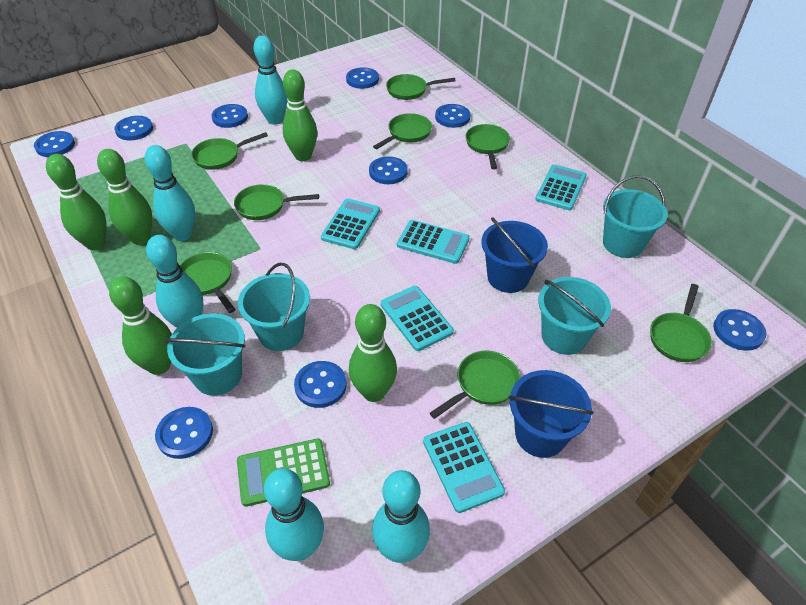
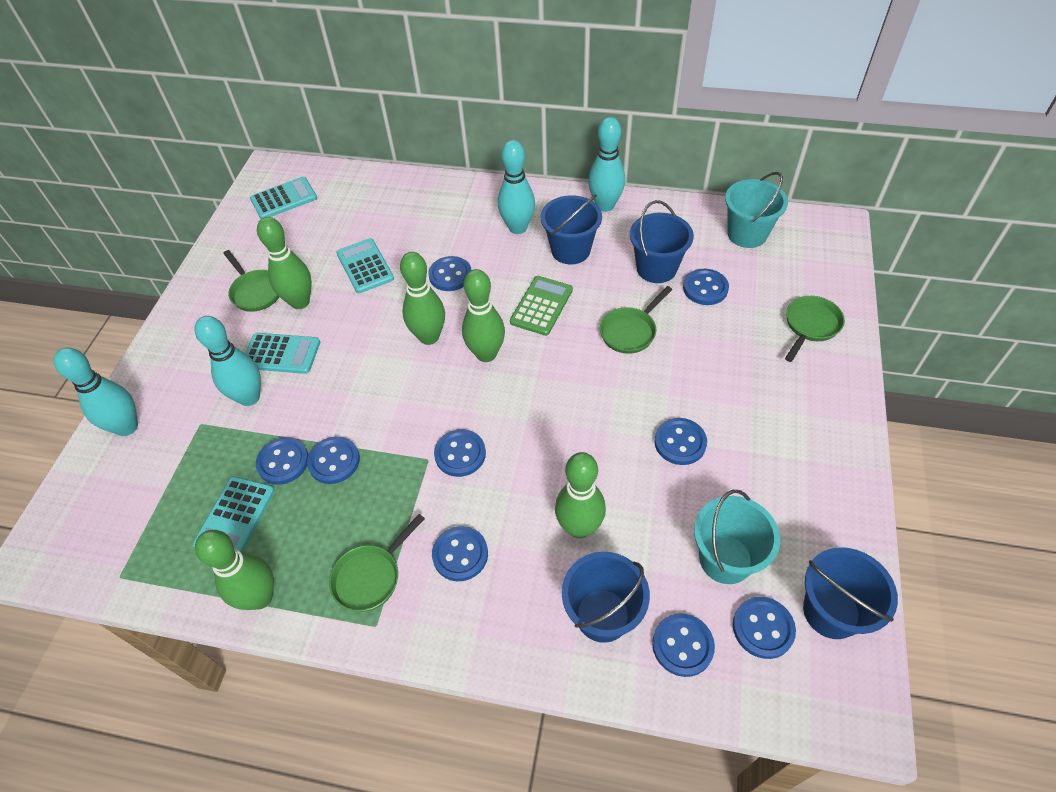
blue bucket: 2 -> 4
green pan: 8 -> 4
turquoise bowling pin: 5 -> 4
turquoise bucket: 4 -> 2
turquoise calculator: 5 -> 4

